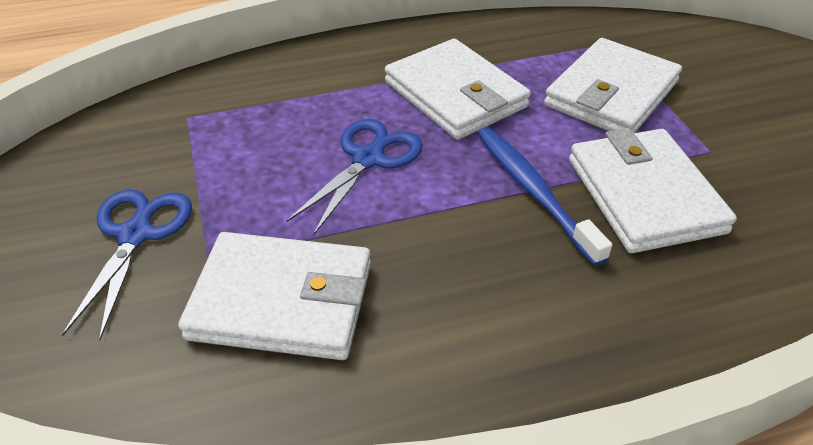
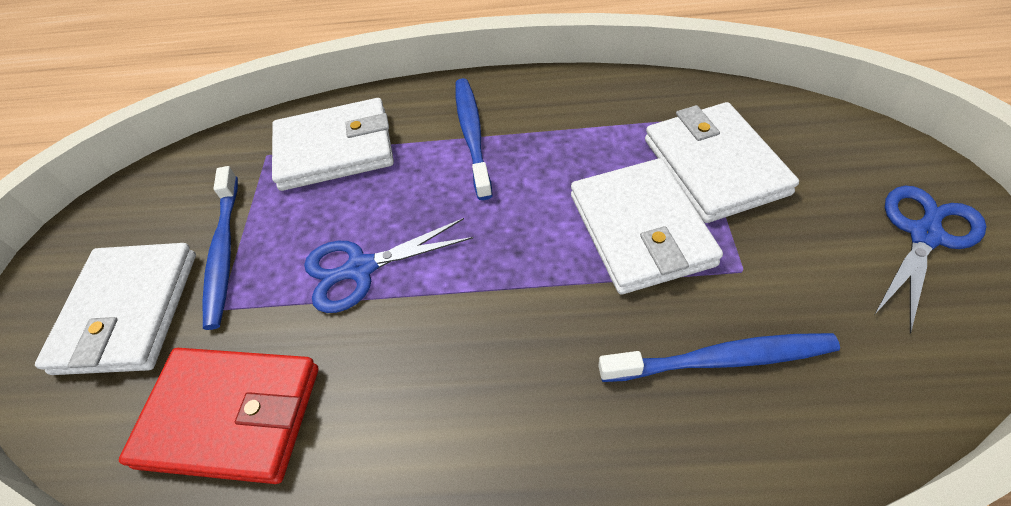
blue toothbrush: 1 -> 3
red wallet: 0 -> 1

